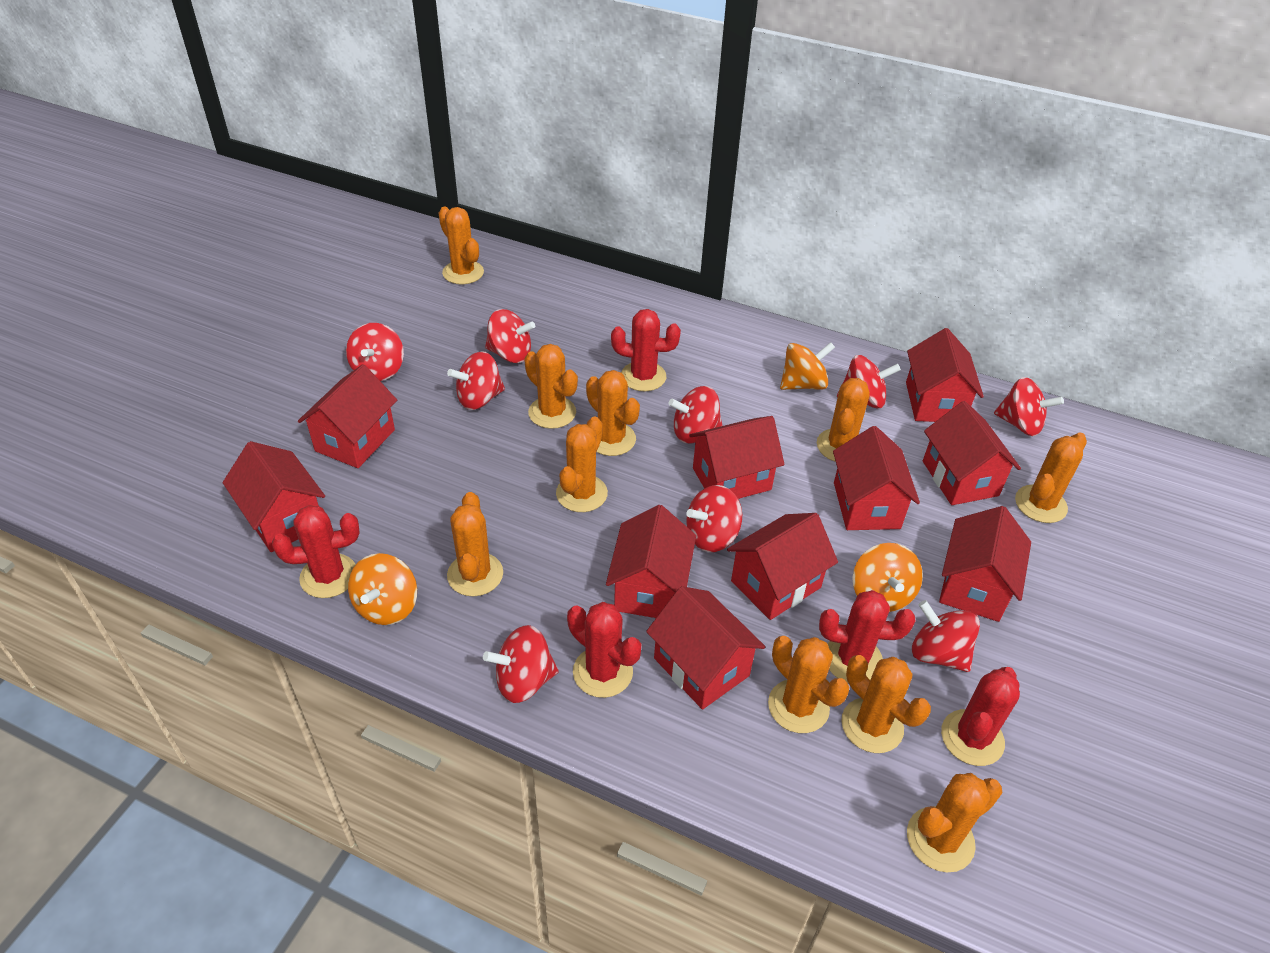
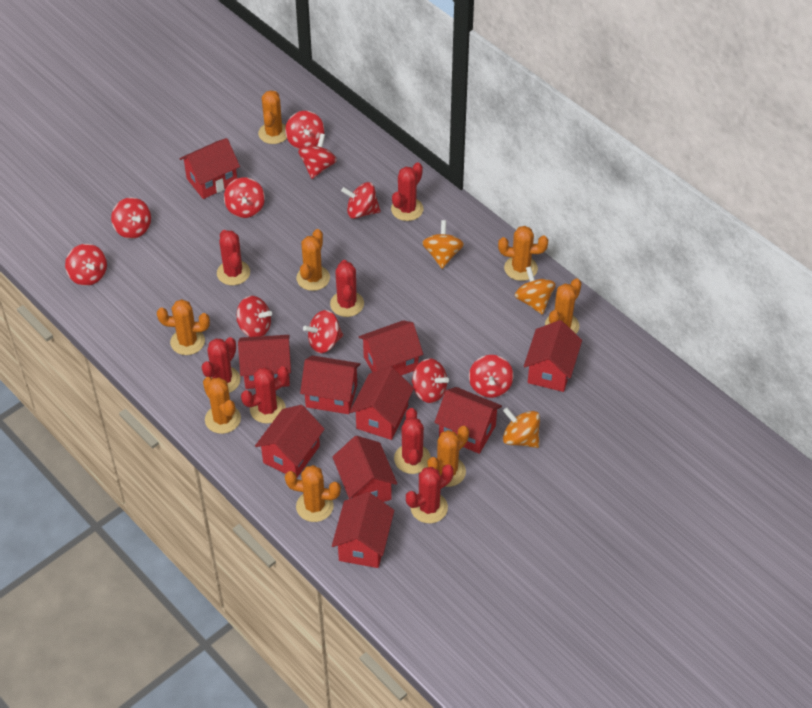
orange cactus: 10 -> 8
red cactus: 5 -> 7
red spinning top: 9 -> 10

